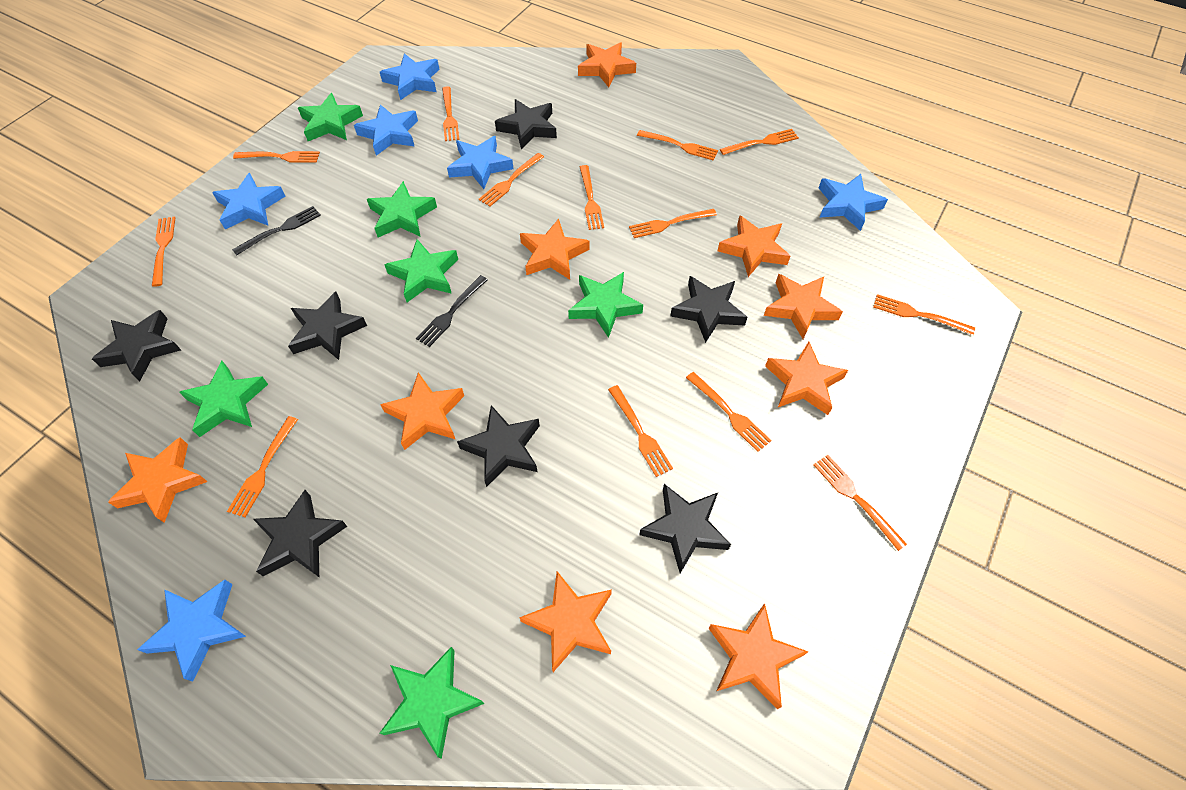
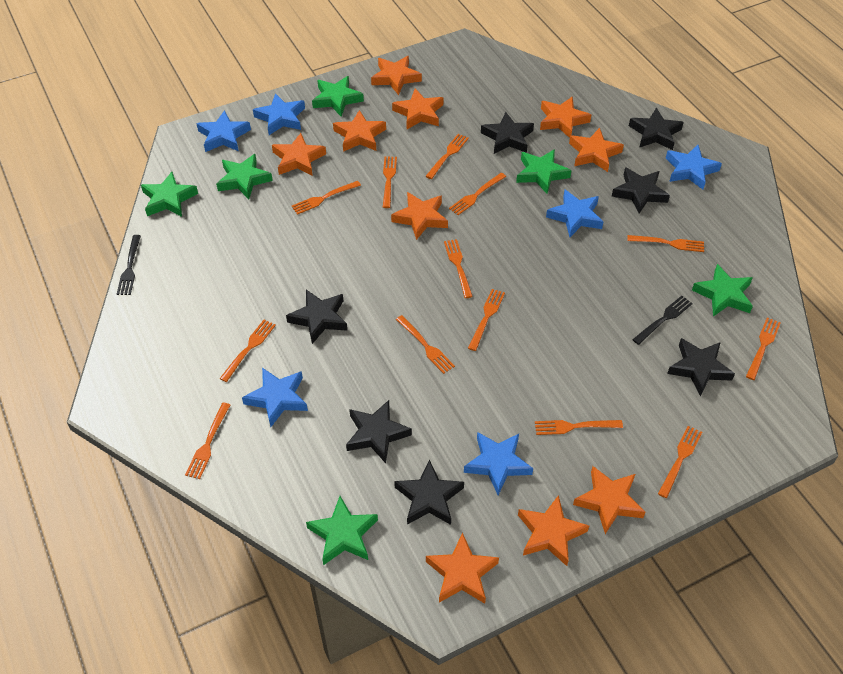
orange star: 9 -> 10

